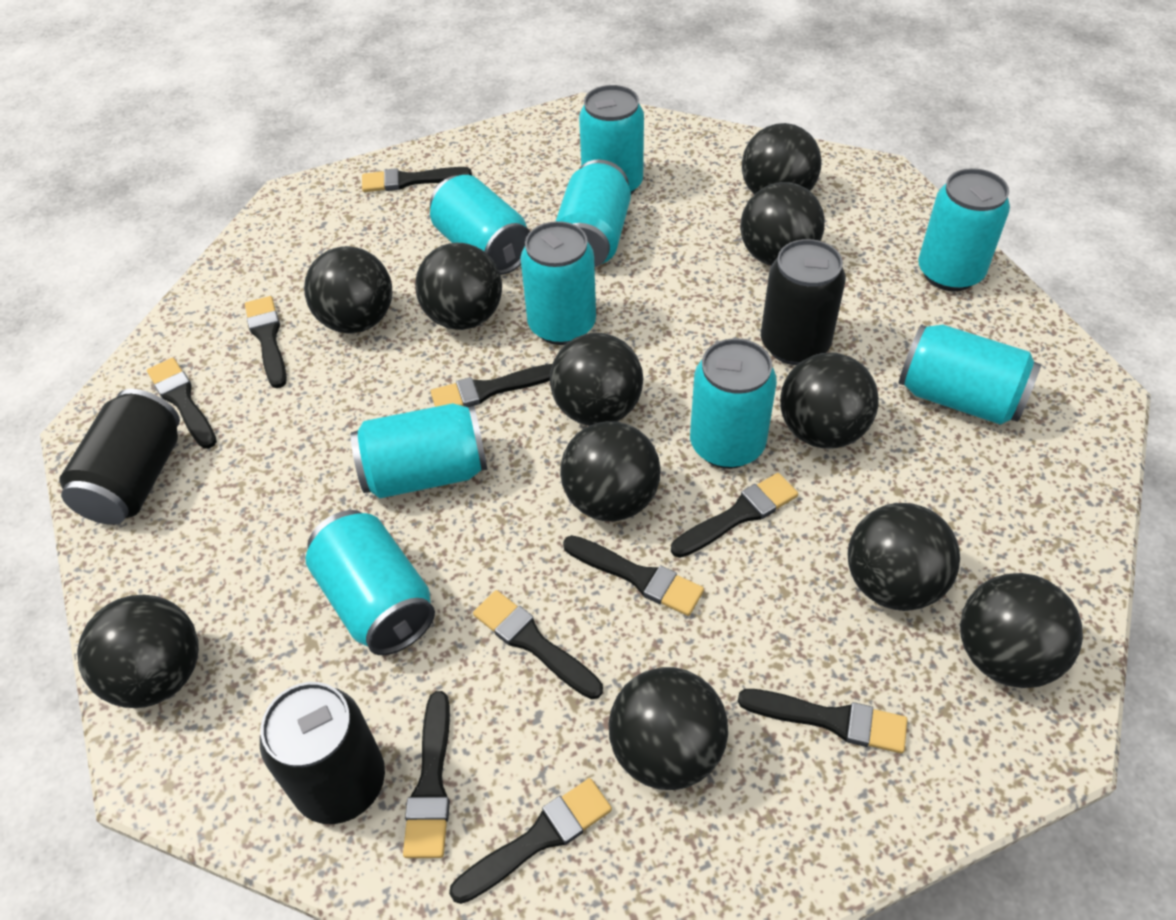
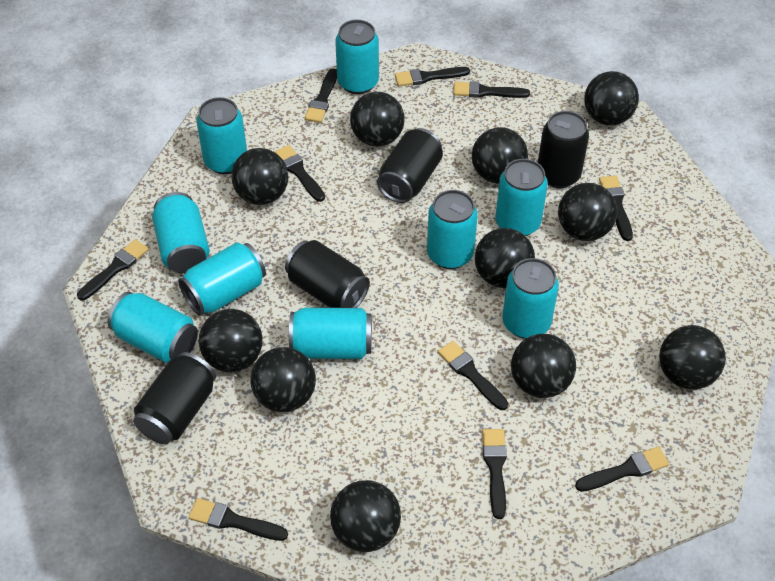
black can: 3 -> 4

